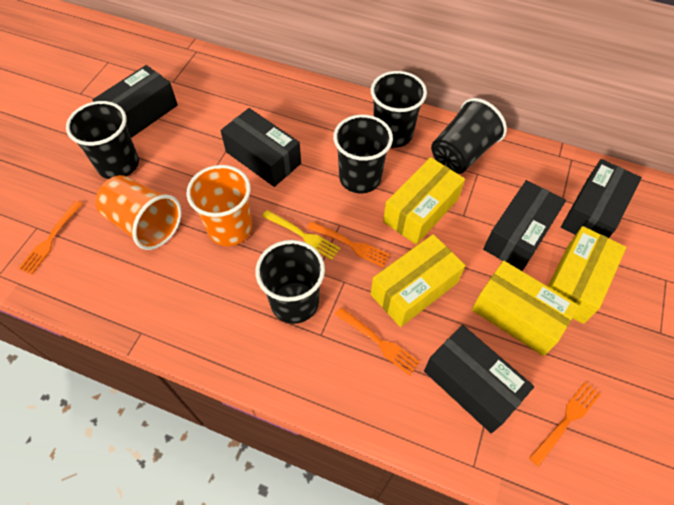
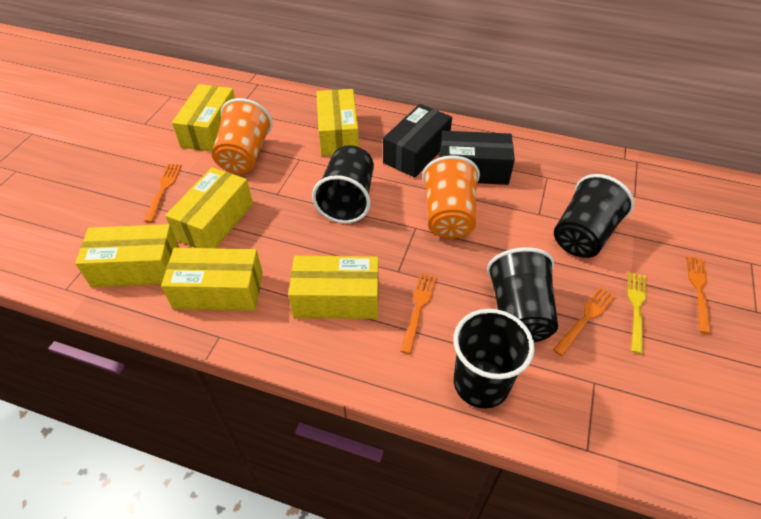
black box: 5 -> 2
black cup: 5 -> 4
yellow box: 4 -> 6

